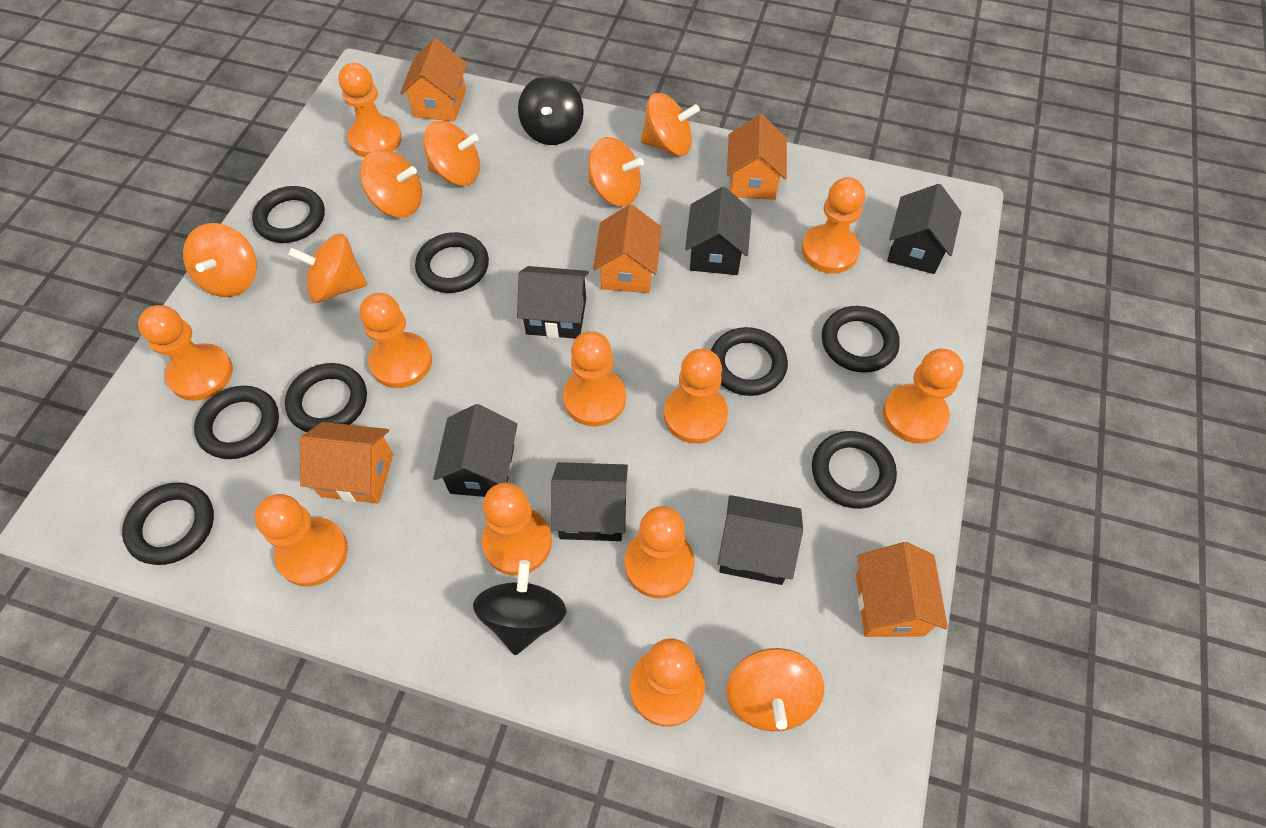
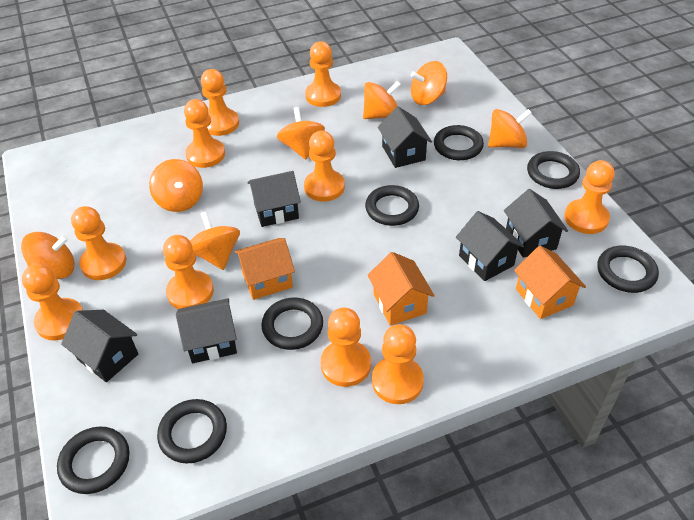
black ring: 8 -> 7
black spinning top: 2 -> 0
orange house: 5 -> 3
orange pawn: 11 -> 10

